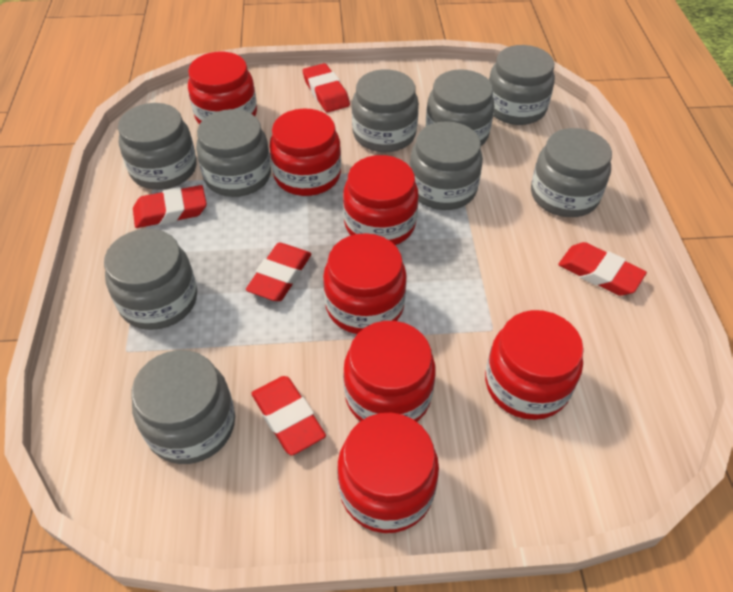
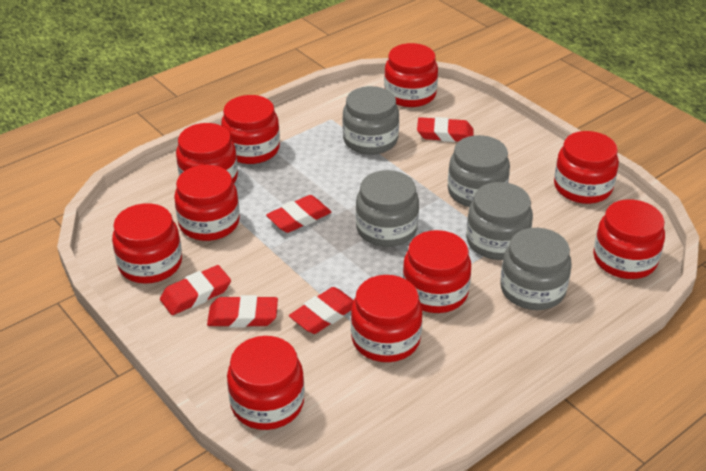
grey jar: 9 -> 5
red jar: 7 -> 10

